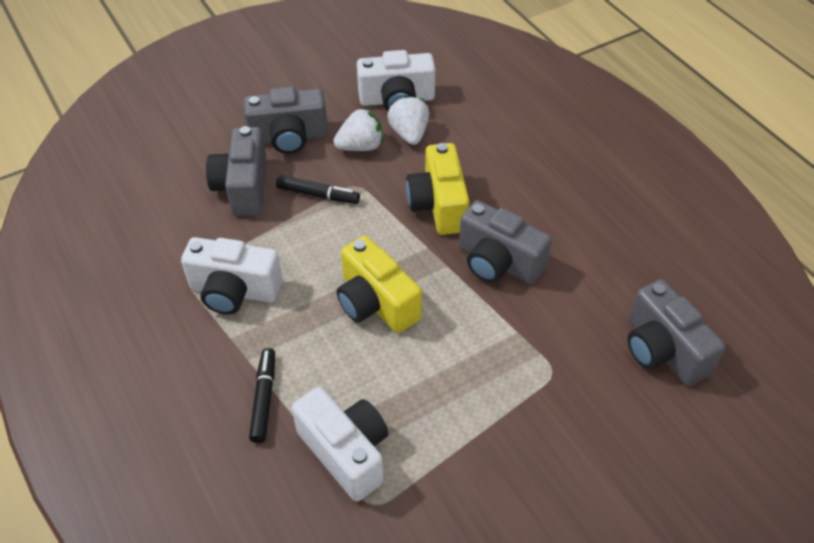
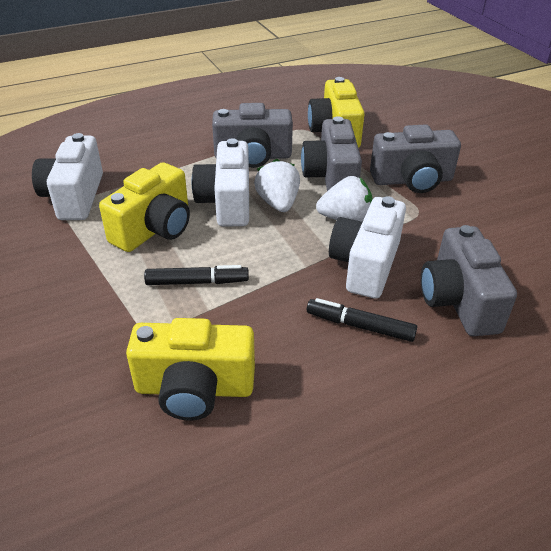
yellow camera: 2 -> 3

